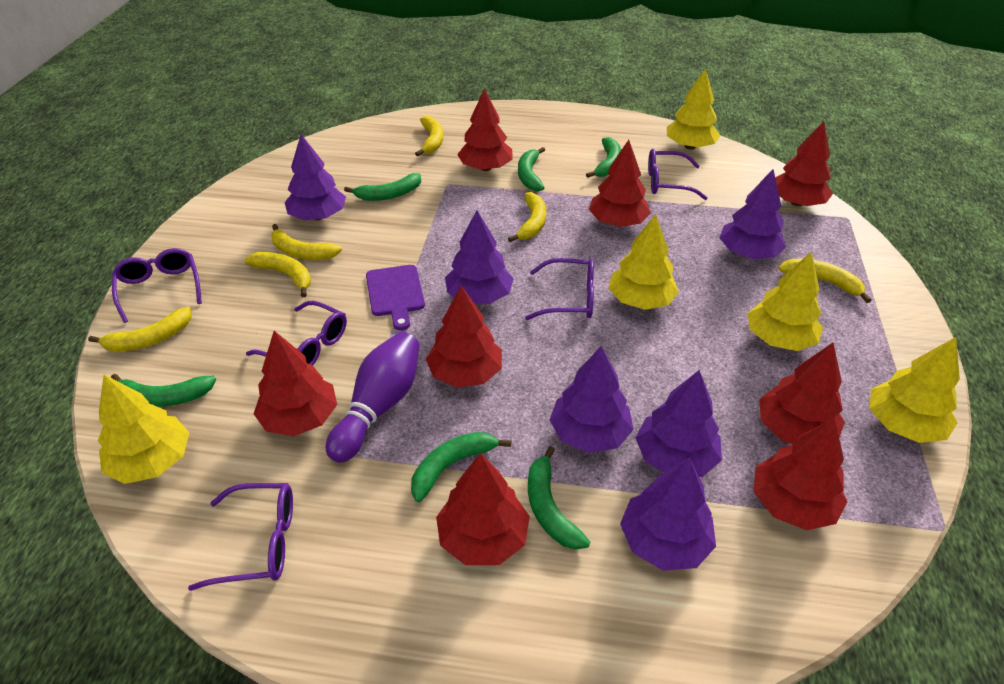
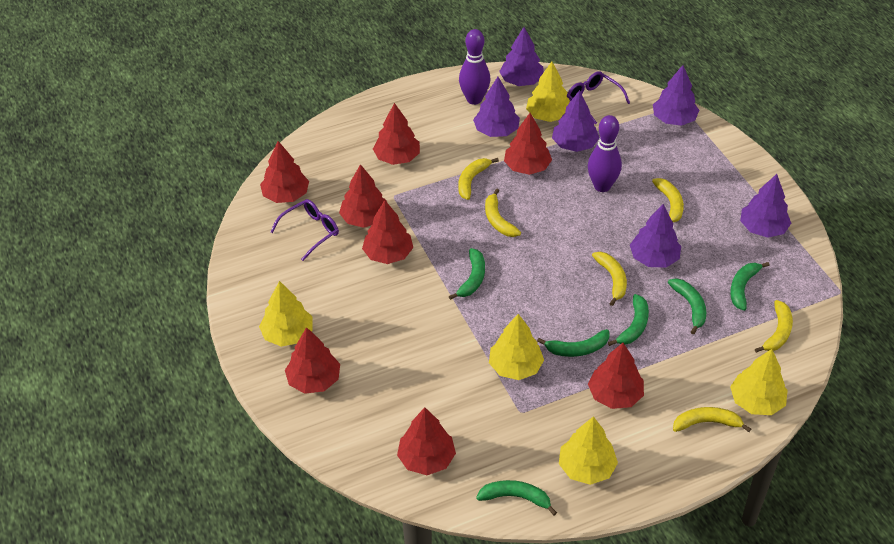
purple bowling pin: 1 -> 2
purple cutting board: 1 -> 0
purple glasses: 5 -> 2

